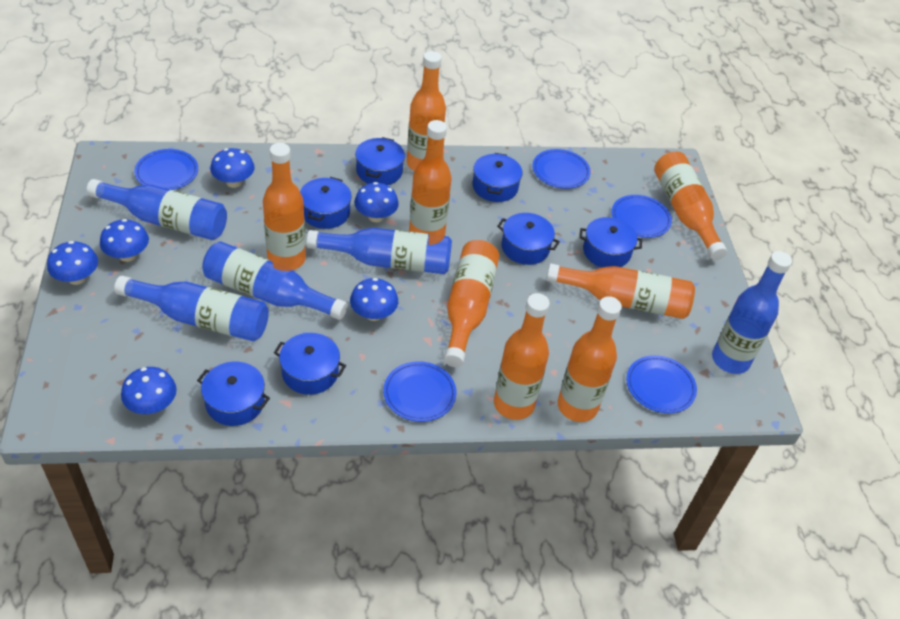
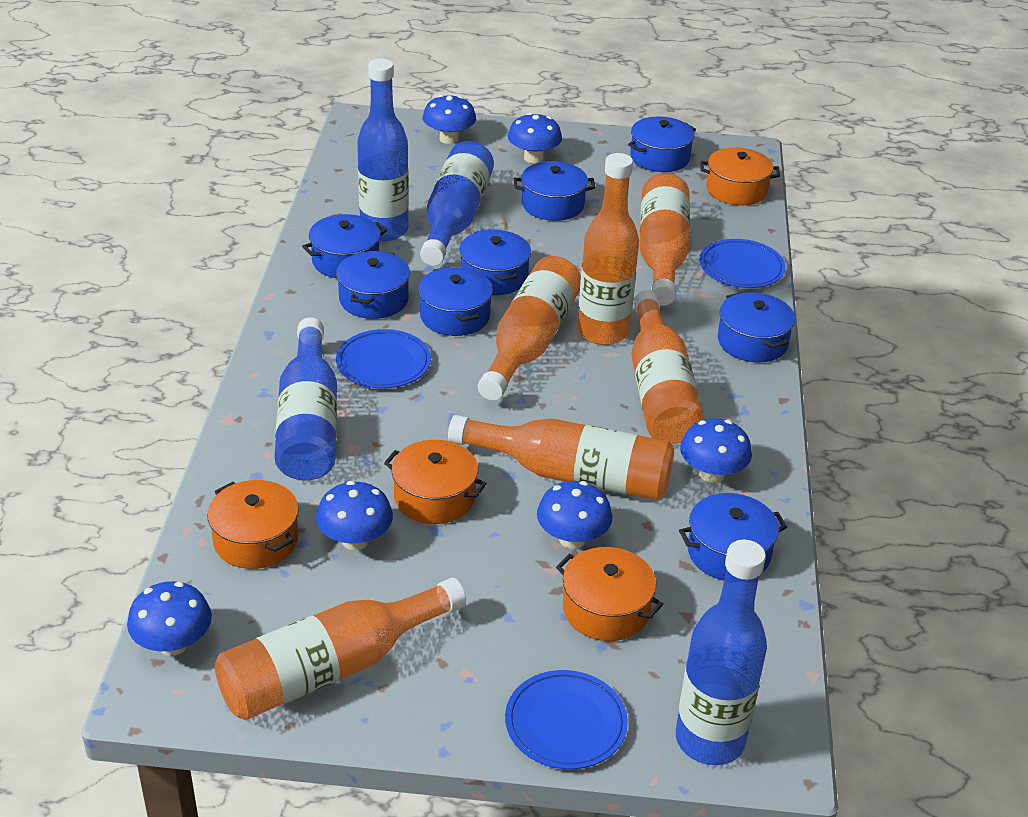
blue bottle: 5 -> 4
blue plate: 5 -> 3
blue pot: 7 -> 8
orange bottle: 8 -> 6
orange pot: 0 -> 4

